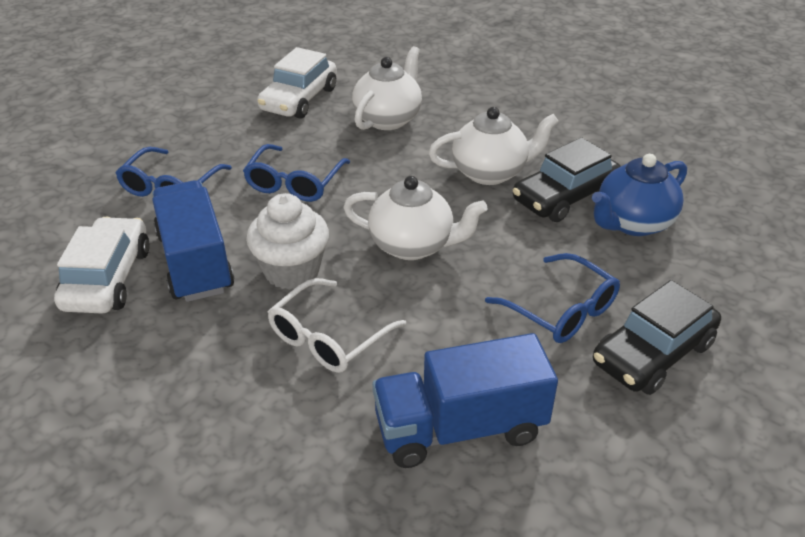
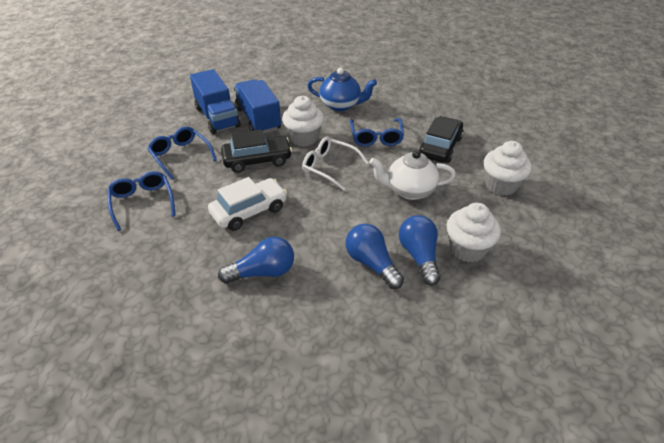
blue light bulb: 0 -> 3
white car: 2 -> 1
white cupcake: 1 -> 3
white teapot: 3 -> 1

